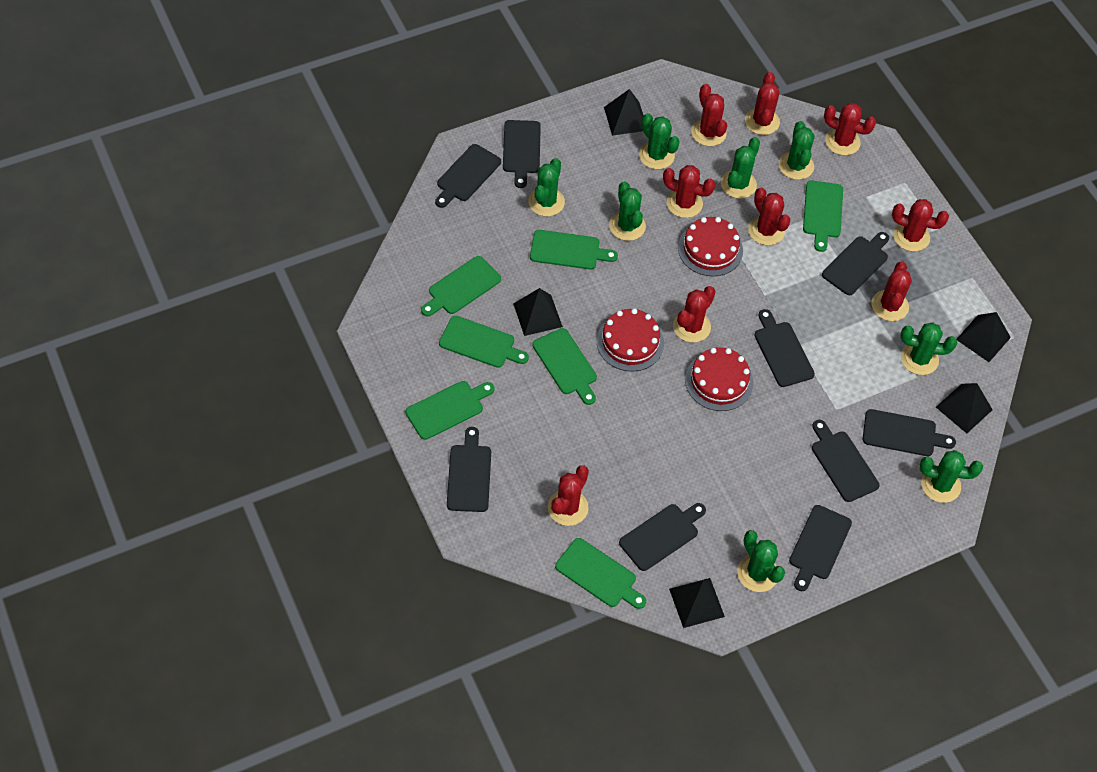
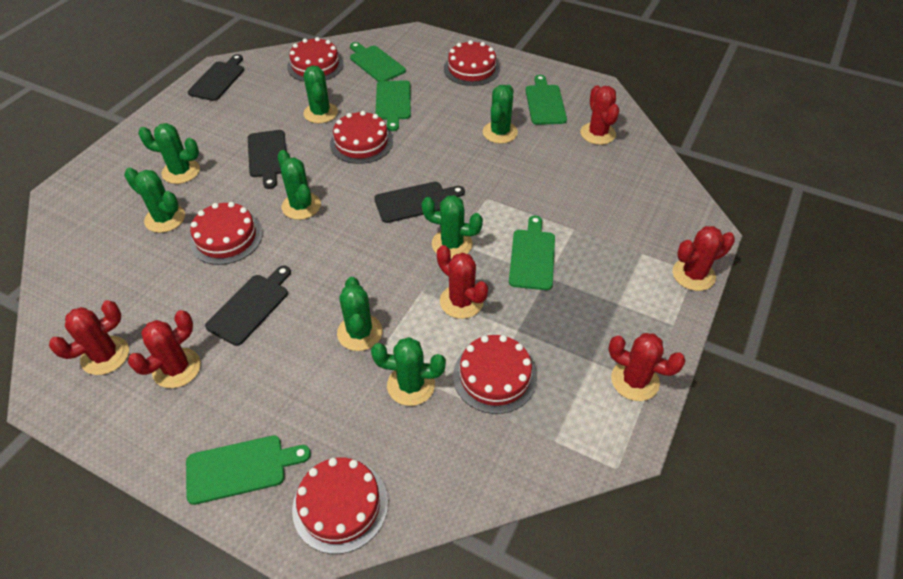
black cutting board: 9 -> 4
black pyramid: 5 -> 0
green cutting board: 7 -> 5
red cactus: 9 -> 6
red cake: 3 -> 6

